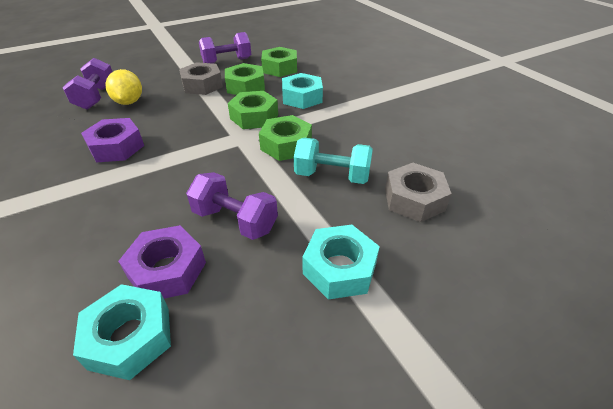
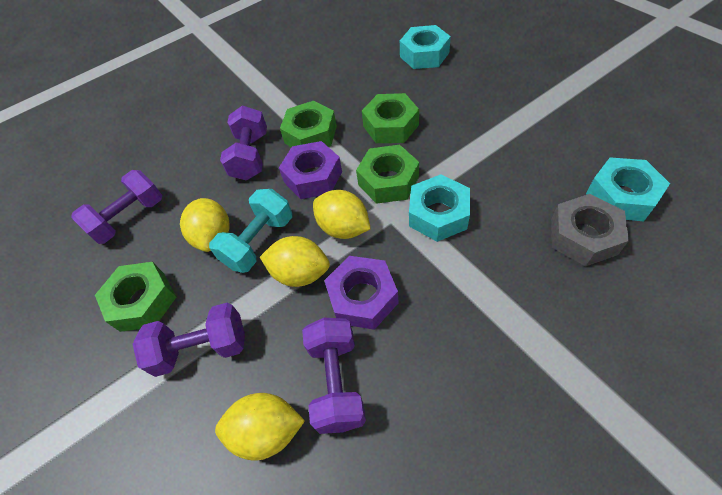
grey nut: 2 -> 1
purple dumbbell: 3 -> 4
yellow lemon: 1 -> 4

